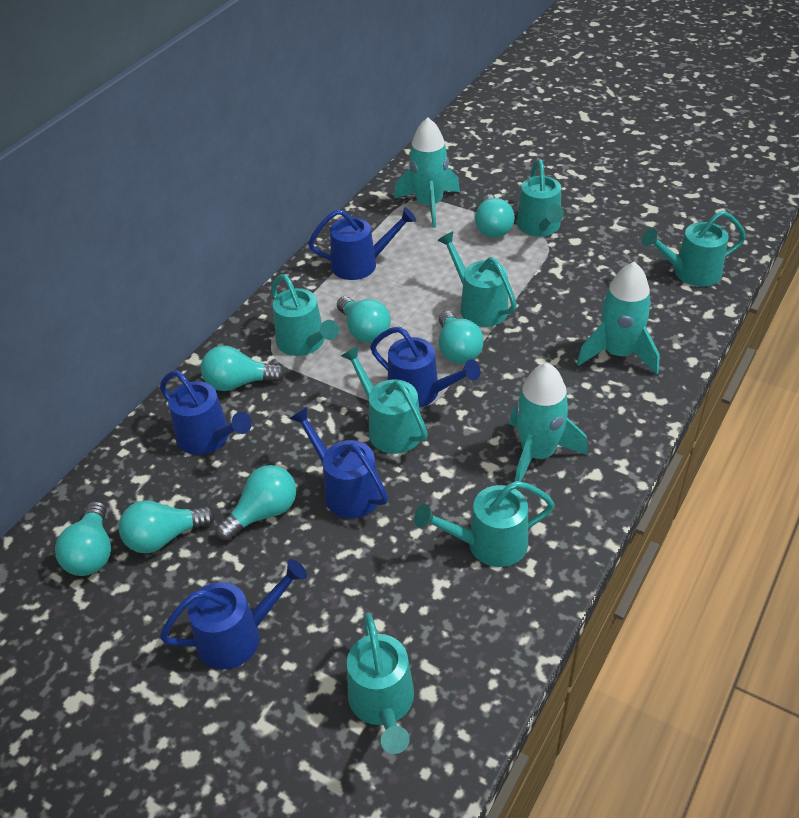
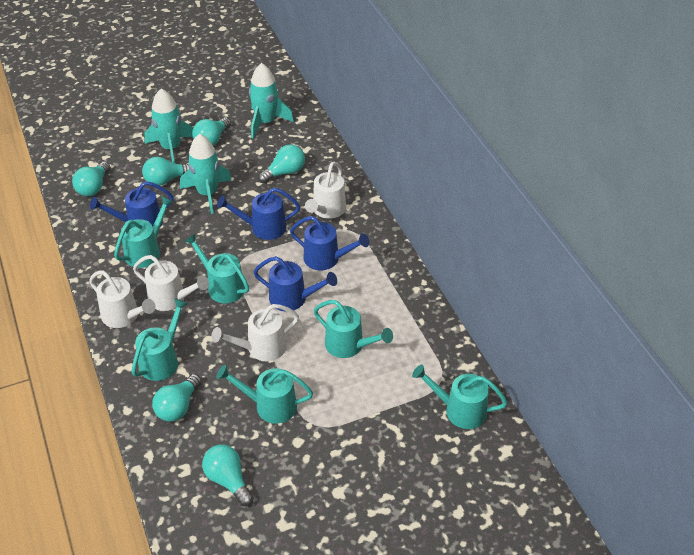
blue watering can: 5 -> 4
turquoise light bulb: 7 -> 6
turquoise watering can: 7 -> 6
white watering can: 0 -> 4

